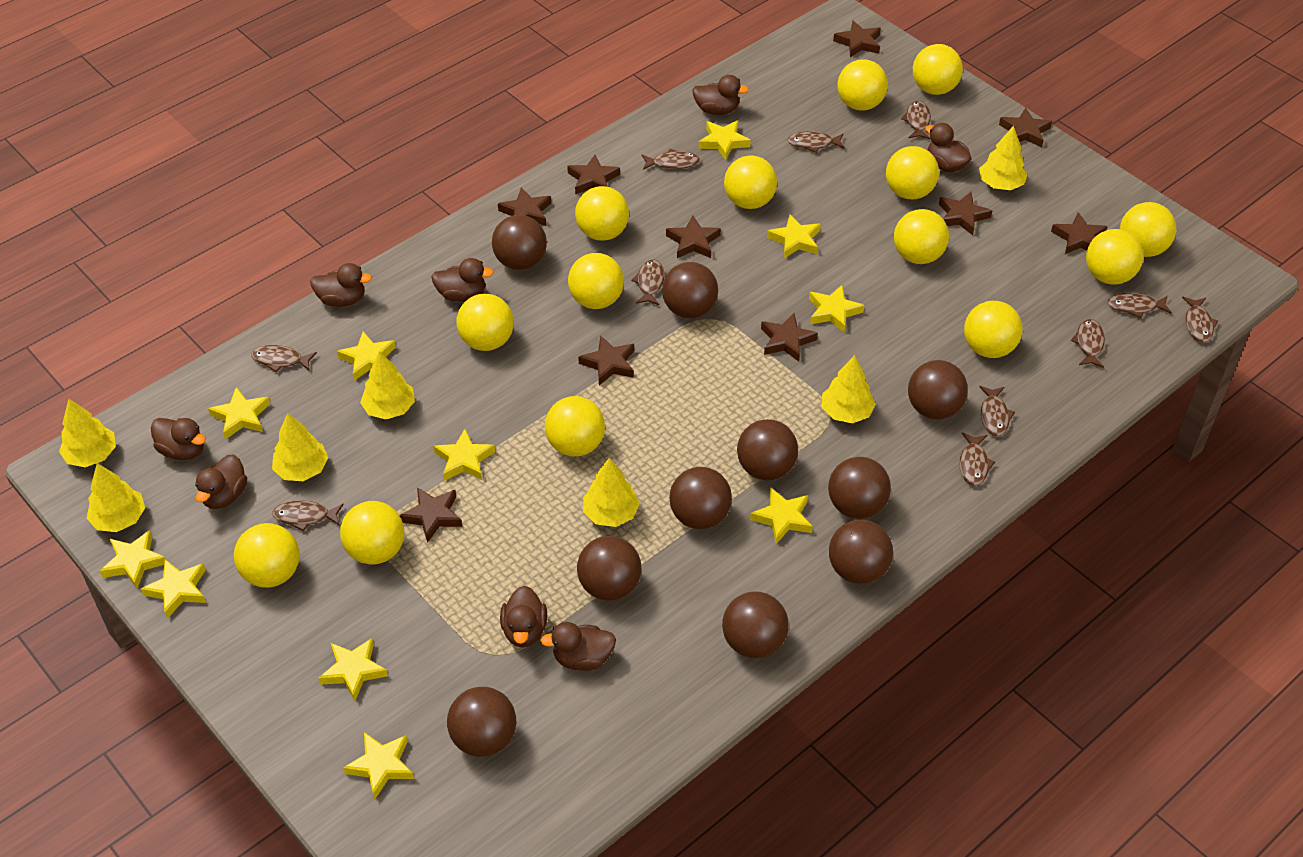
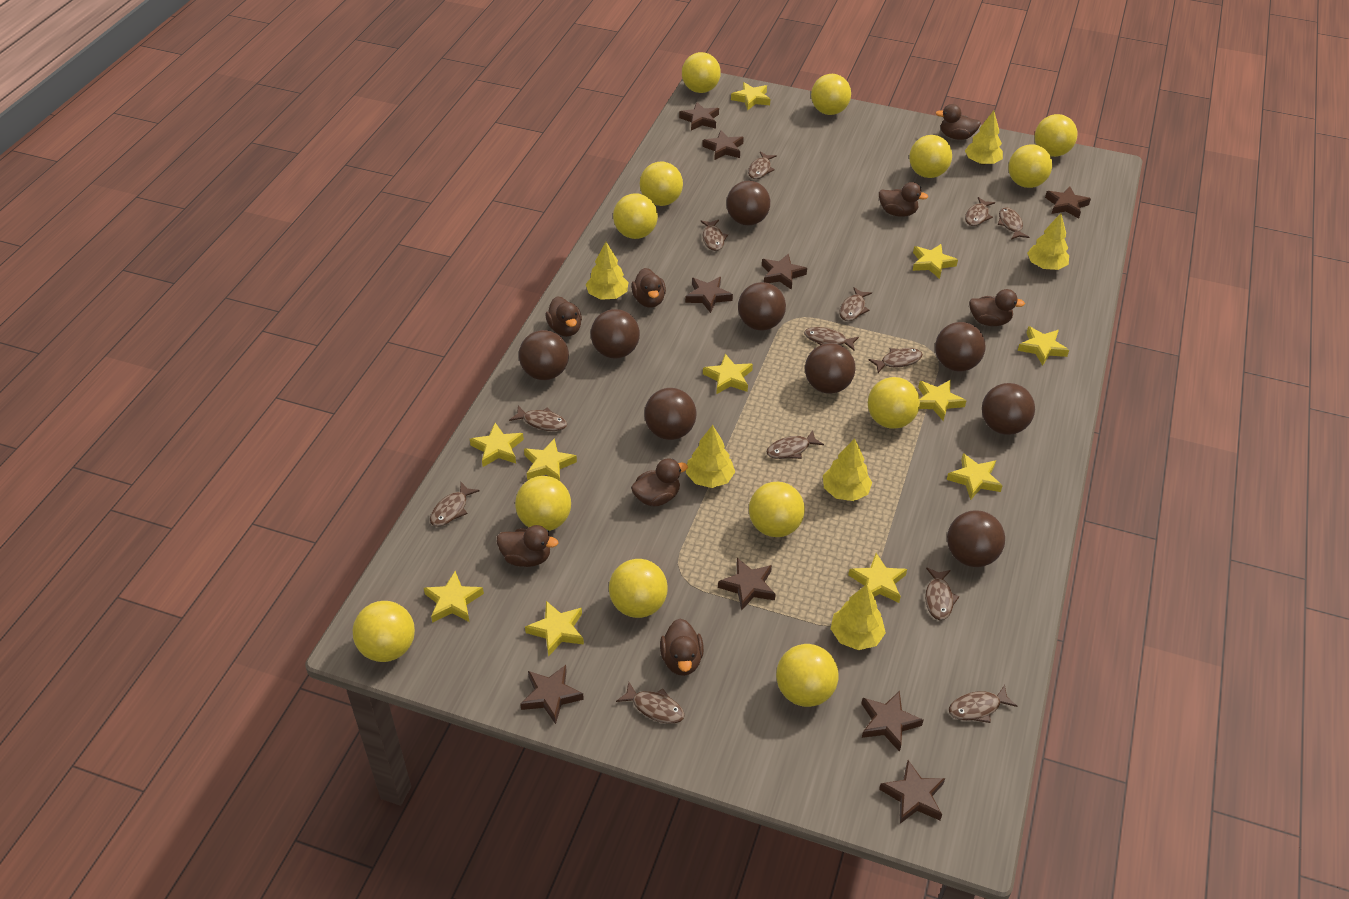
brown ball: 10 -> 9
brown fish: 11 -> 13
brown star: 10 -> 9
yellow ball: 14 -> 13
yellow tree: 7 -> 6

